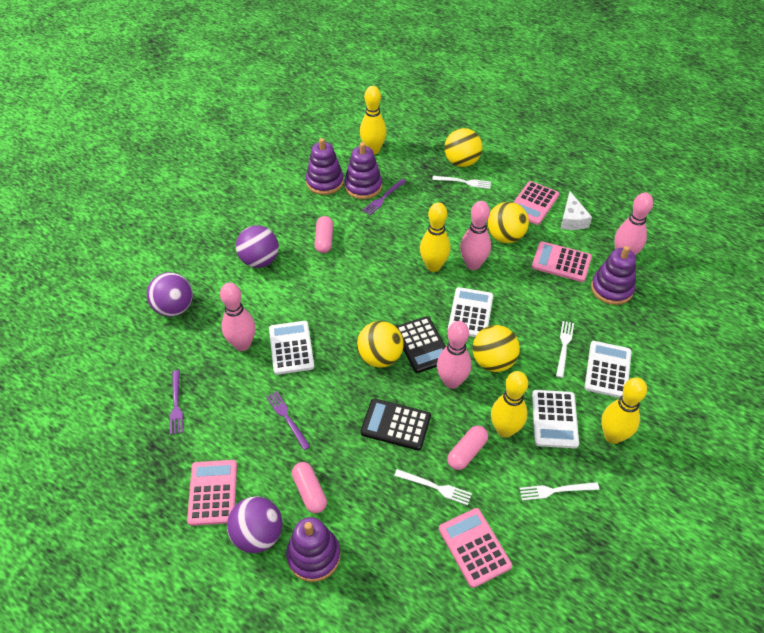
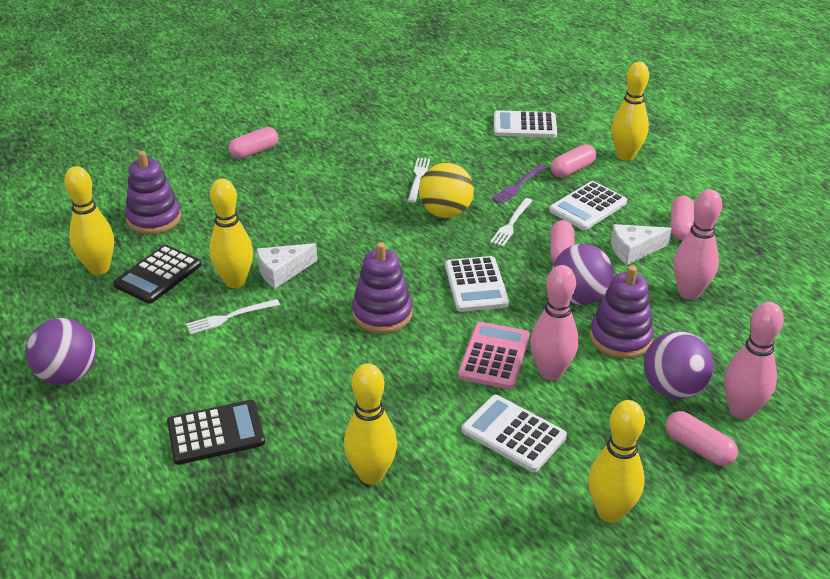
pink bowling pin: 4 -> 3
pink calculator: 4 -> 1
pink capsule: 3 -> 5
purple fork: 3 -> 1
purple stacking toy: 4 -> 3
white cheese: 1 -> 2
white fork: 4 -> 3
yellow ball: 4 -> 1
yellow bowling pin: 4 -> 5

